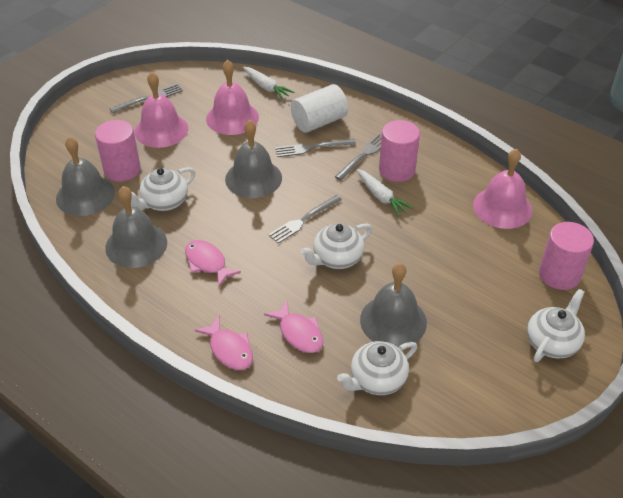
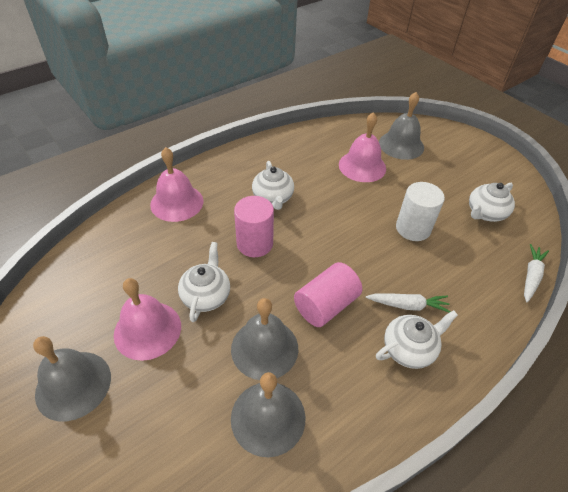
grey fork: 4 -> 0
pink cylinder: 3 -> 2
pink fish: 3 -> 0

